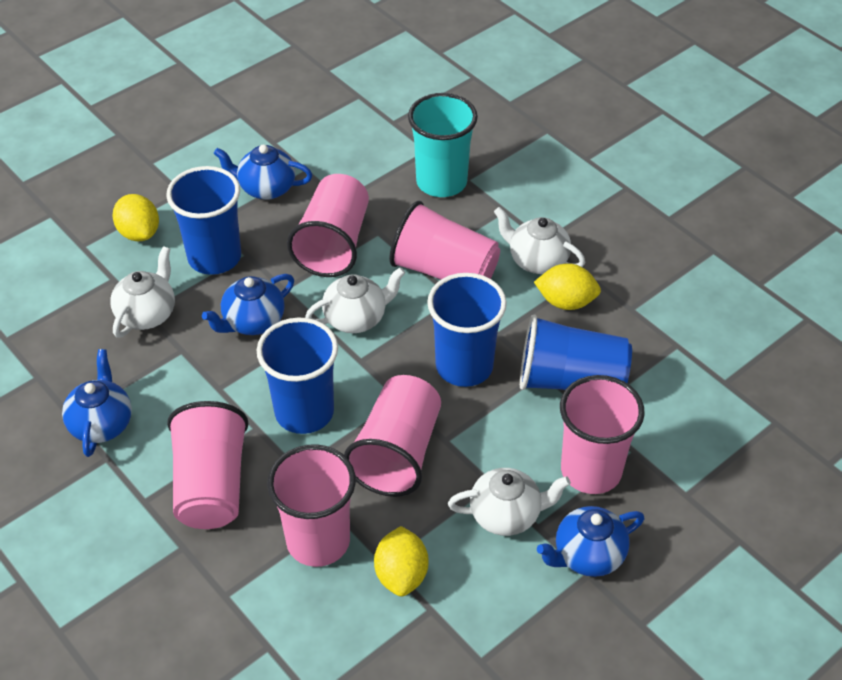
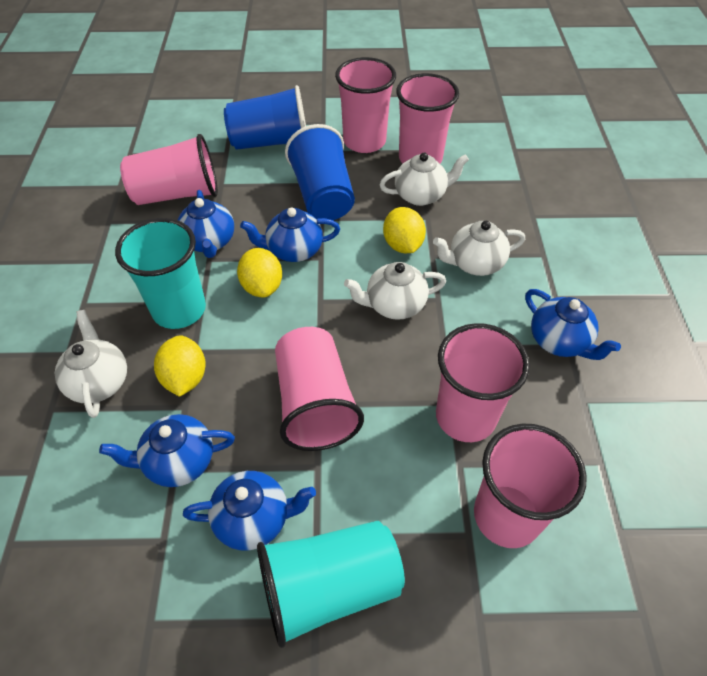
blue cup: 4 -> 2
blue teapot: 4 -> 5
turquoise cup: 1 -> 2

